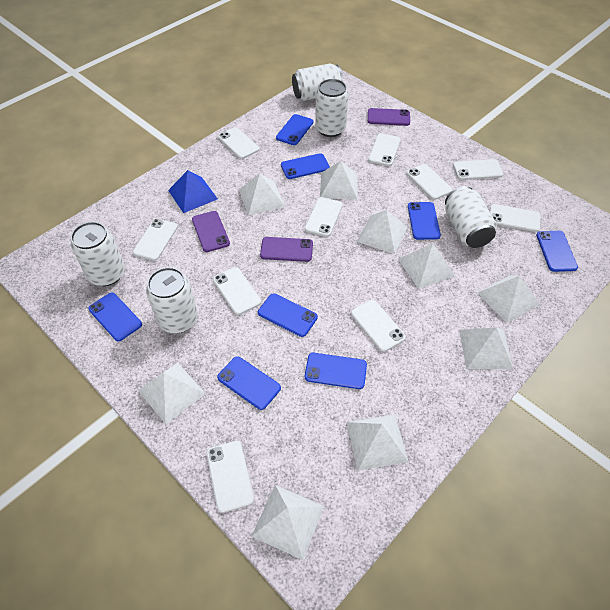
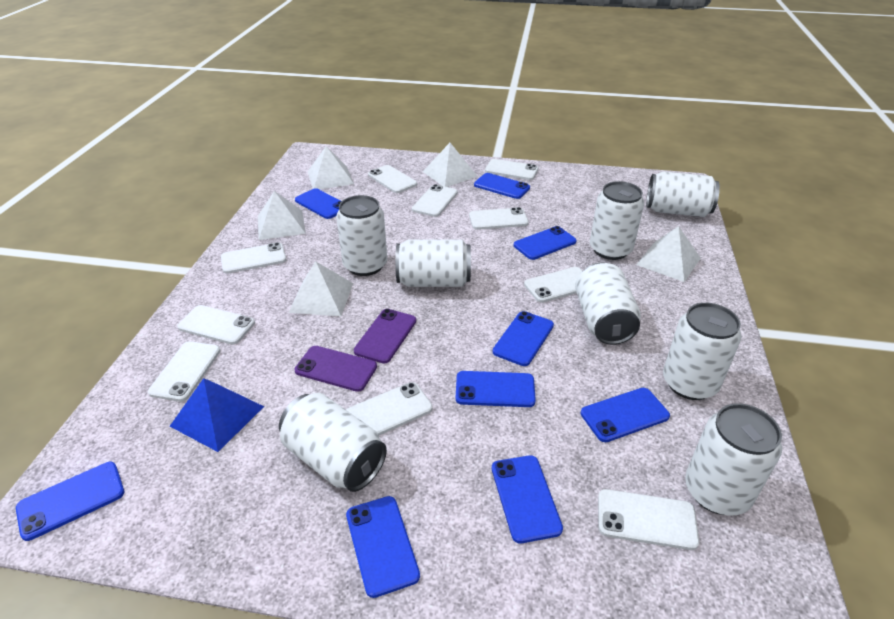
blue phone: 8 -> 9
purple phone: 3 -> 2
white can: 5 -> 8
white pyramid: 9 -> 5

